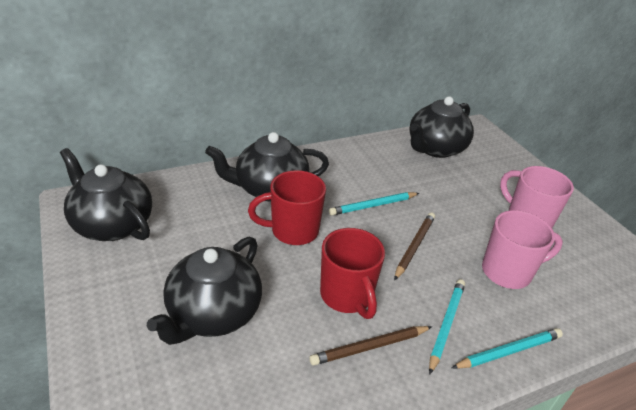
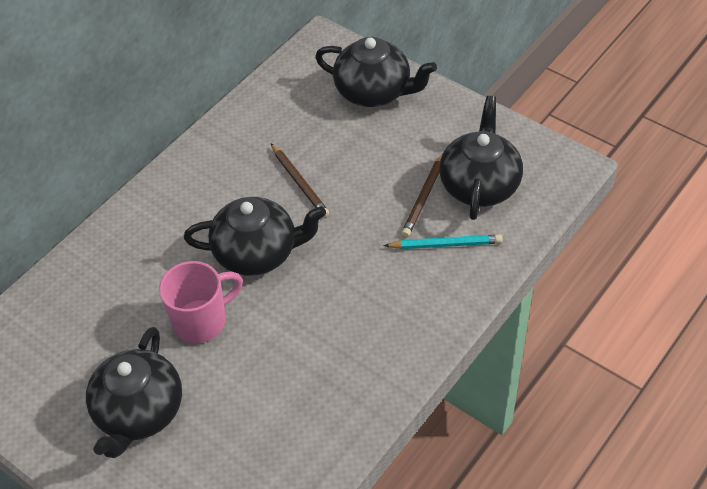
pink mug: 2 -> 1
red mug: 2 -> 0
turquoise pencil: 3 -> 1

